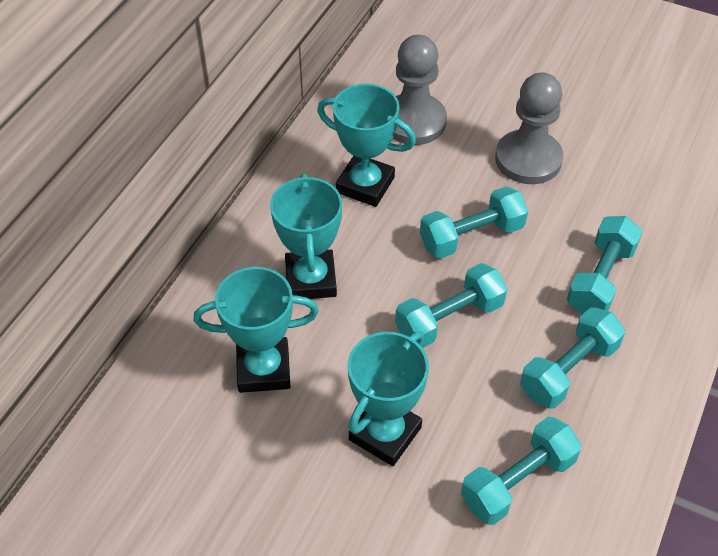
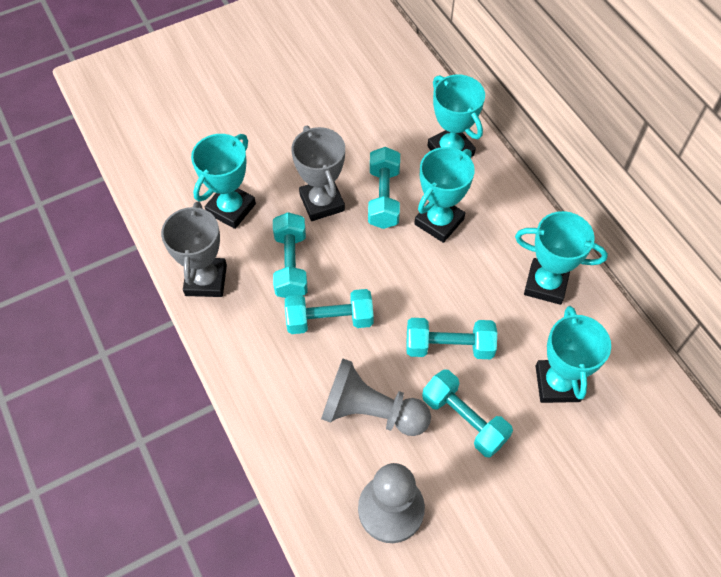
grey trophy: 0 -> 2
turquoise trophy: 4 -> 5

